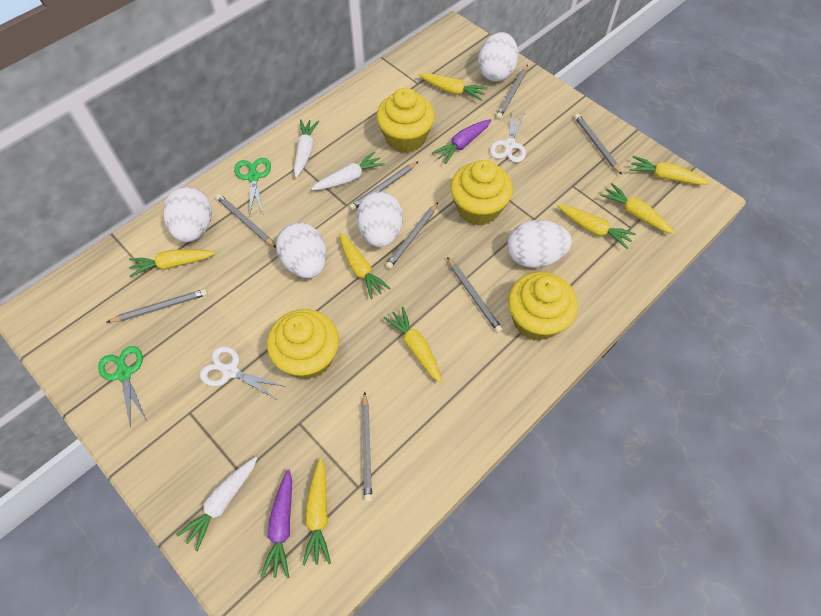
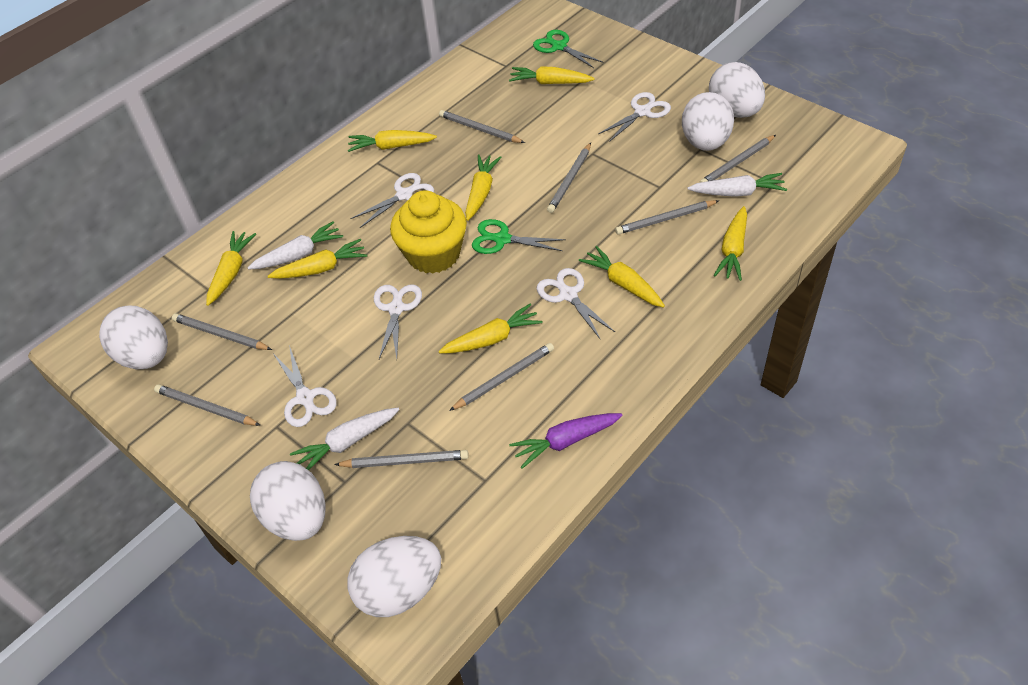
purple carrot: 2 -> 1
white scissors: 2 -> 5
yellow cupcake: 4 -> 1

